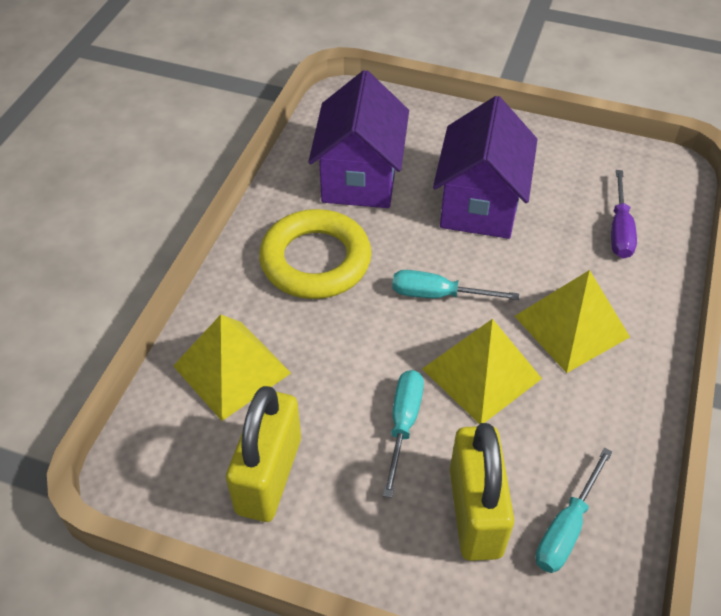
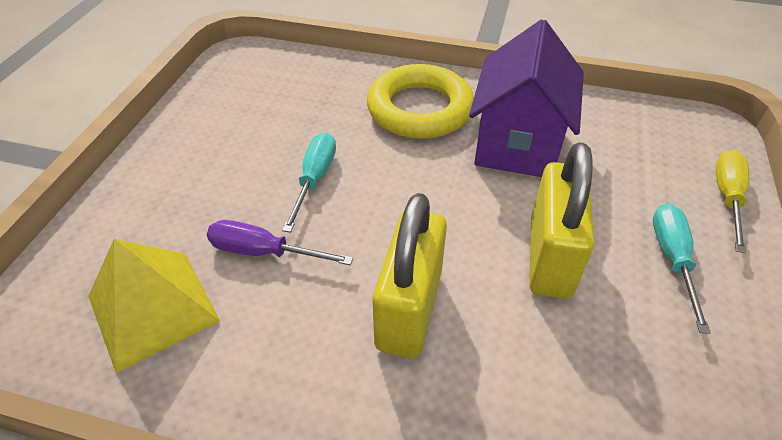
purple house: 2 -> 1
turquoise screwdriver: 3 -> 2
yellow pyramid: 3 -> 1
yellow screwdriver: 0 -> 1

